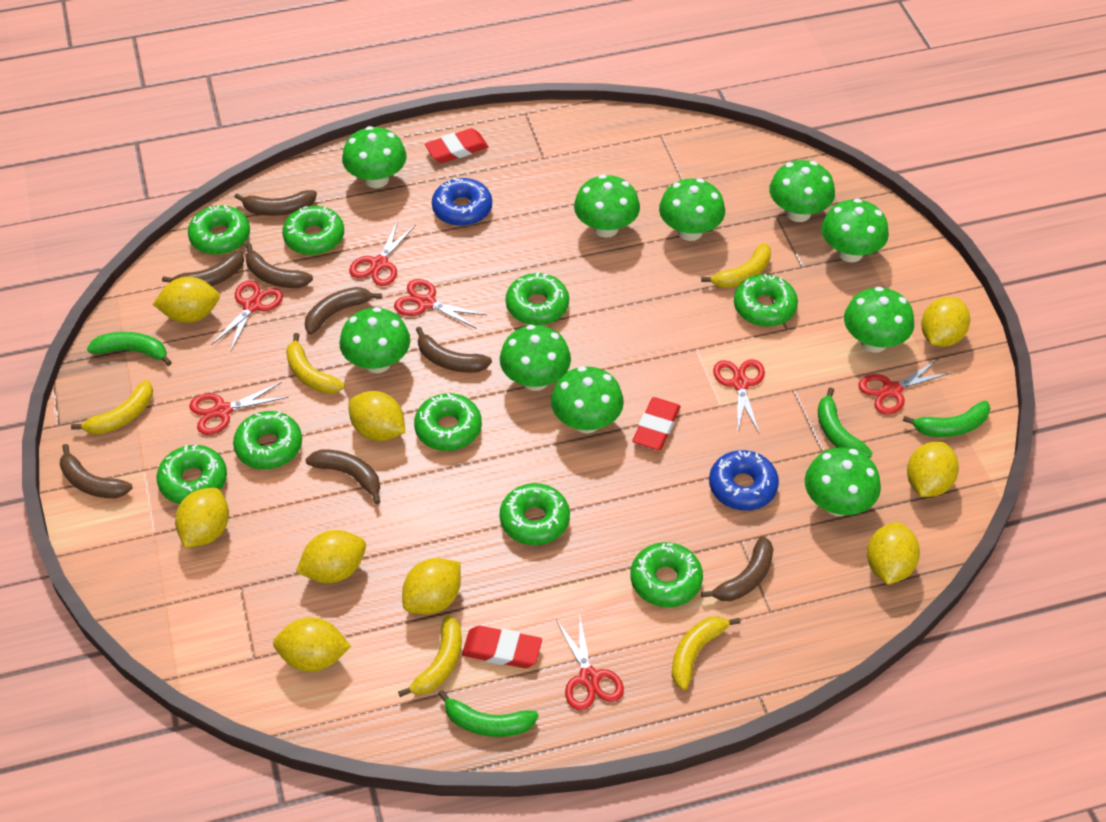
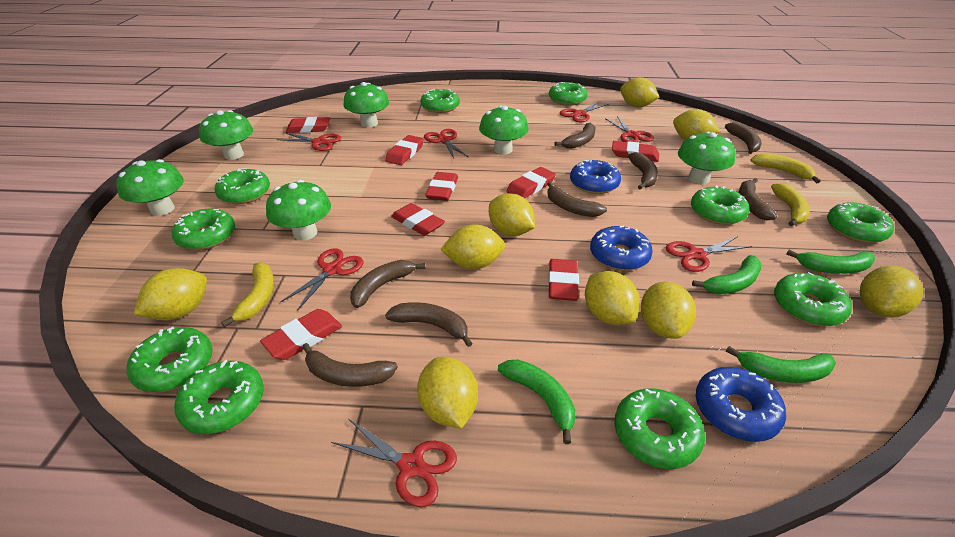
blue donut: 2 -> 3
green donut: 9 -> 10
green mushroom: 10 -> 6
red eraser: 3 -> 8
yellow banana: 5 -> 3

